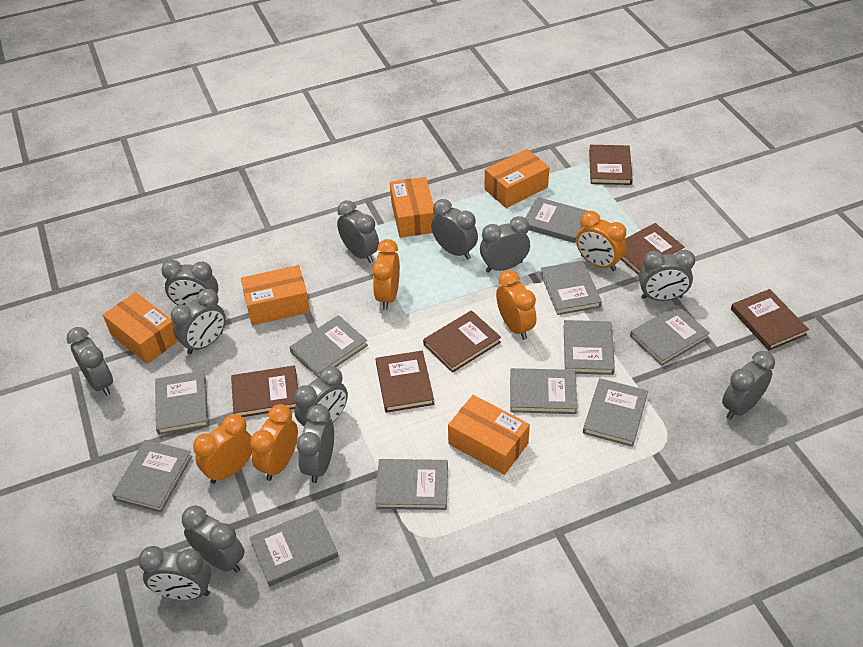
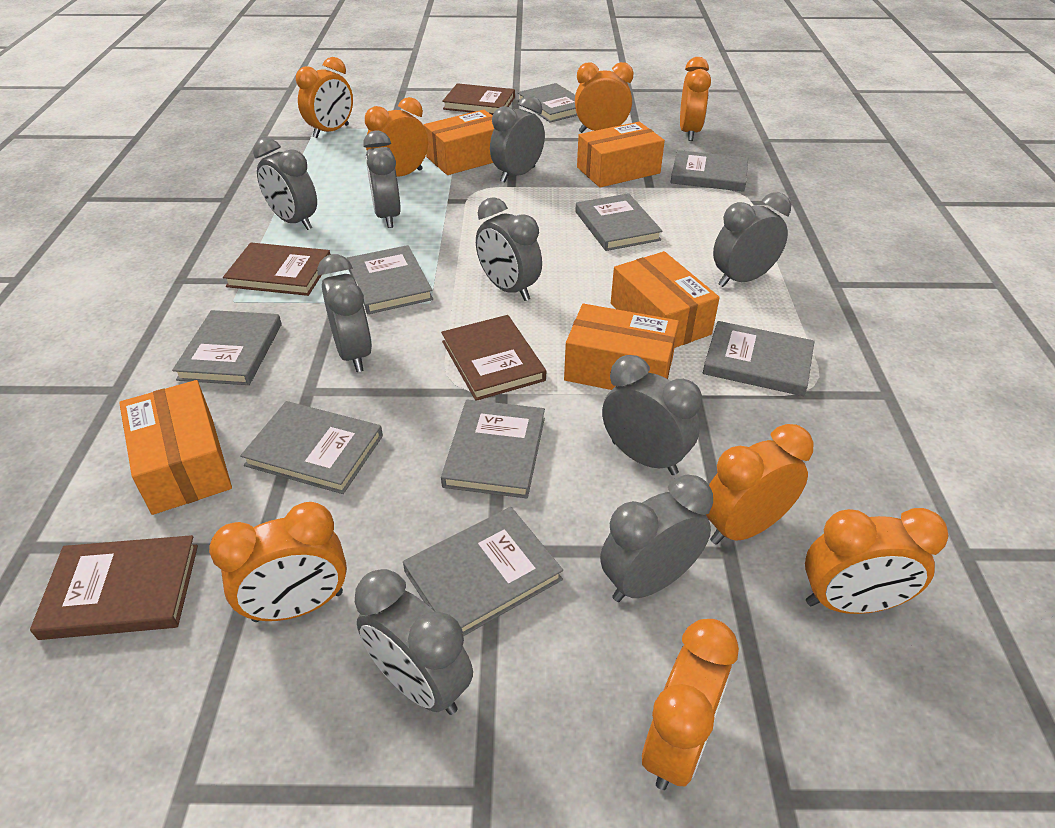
brown book: 6 -> 4
grey book: 11 -> 9
grey clock: 12 -> 9
orange clock: 5 -> 8

